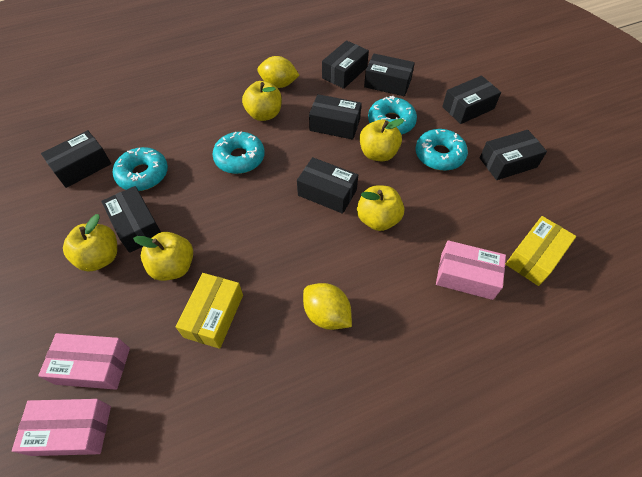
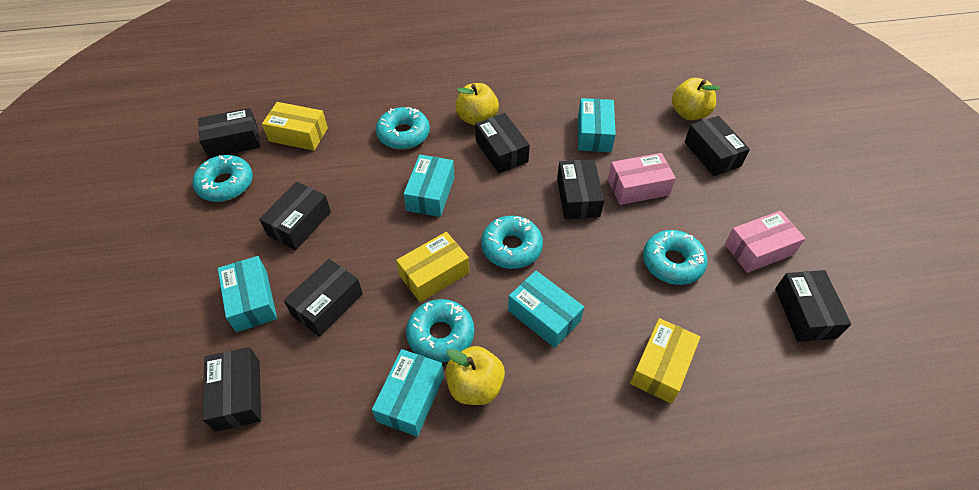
pink box: 3 -> 2
turquoise box: 0 -> 5
turquoise donut: 4 -> 5
yellow apple: 5 -> 3
yellow box: 2 -> 3
yellow lemon: 2 -> 0

